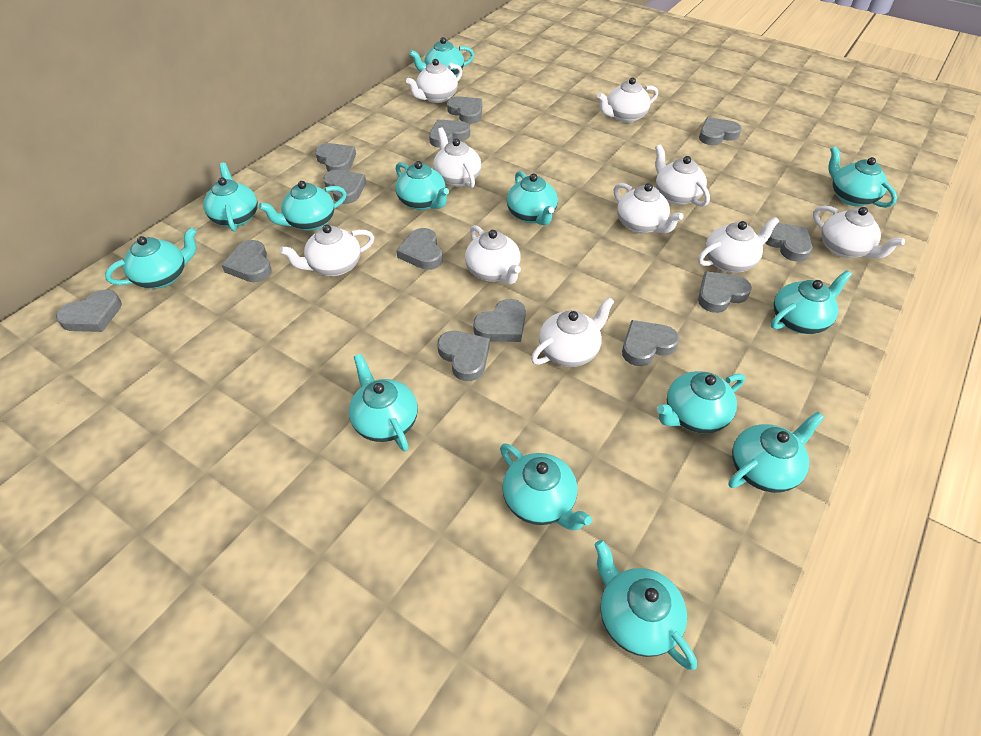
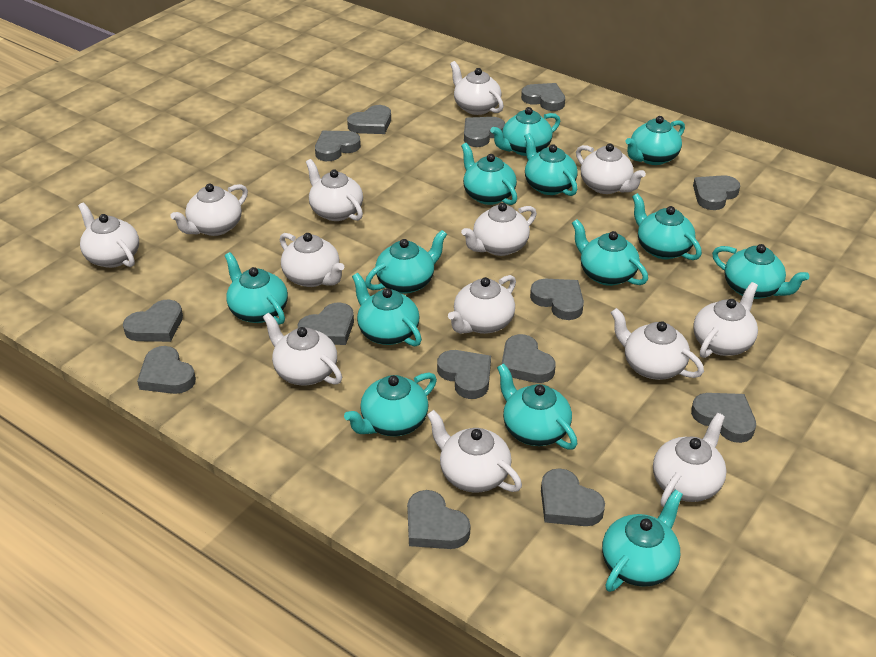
grey heart: 13 -> 14
white teapot: 10 -> 13

